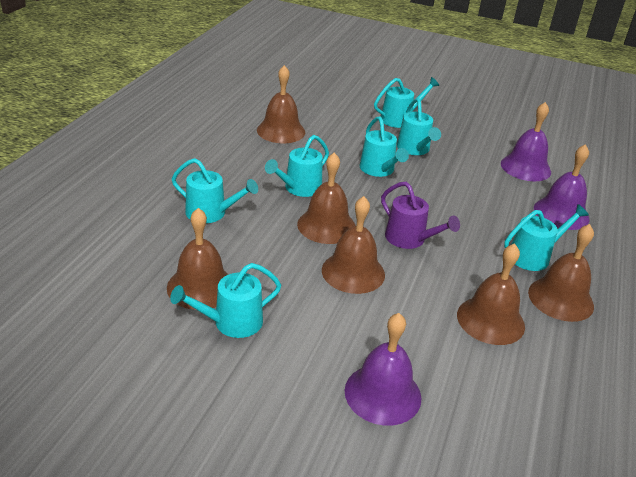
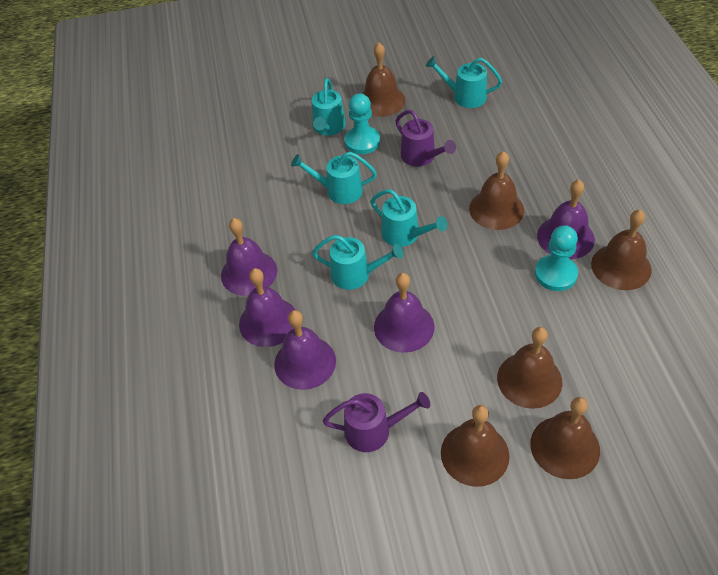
purple bell: 3 -> 5
purple watering can: 1 -> 2
turquoise pawn: 0 -> 2
turquoise watering can: 7 -> 5

